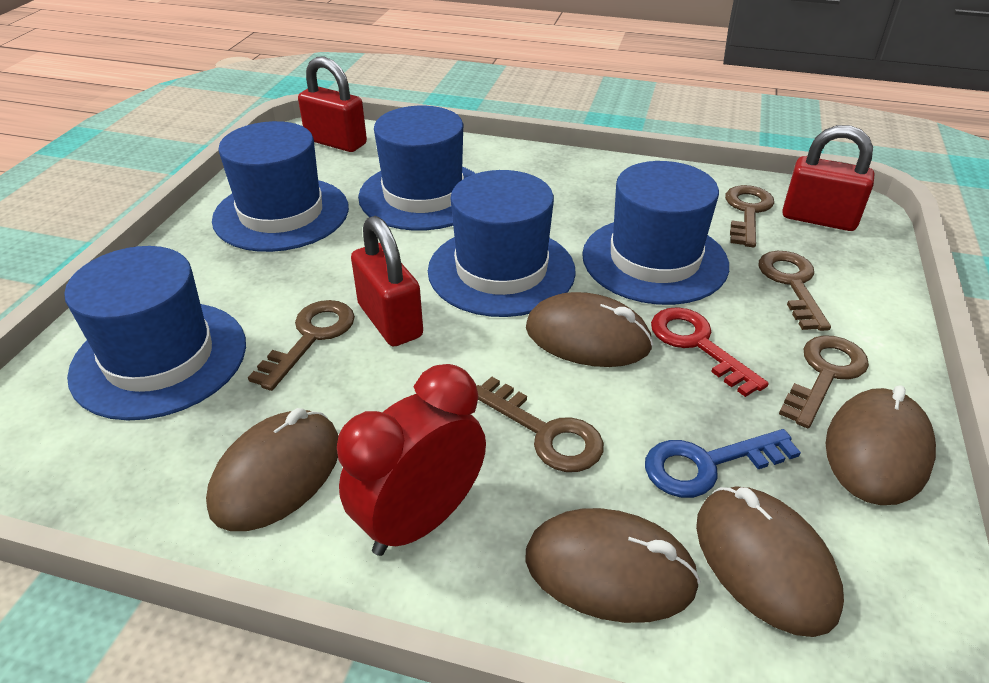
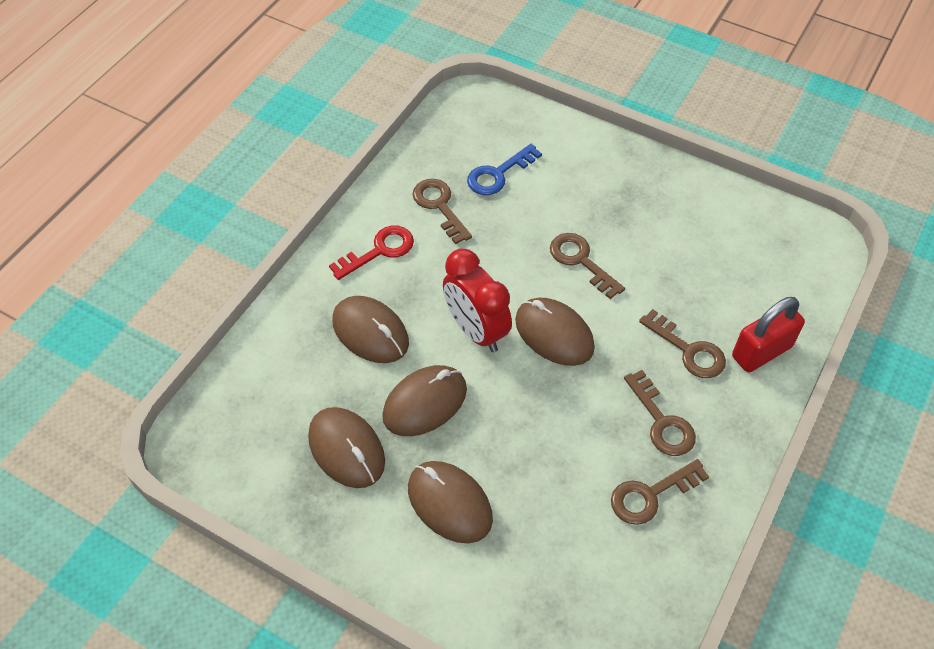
blue hat: 5 -> 0
red padlock: 3 -> 1

